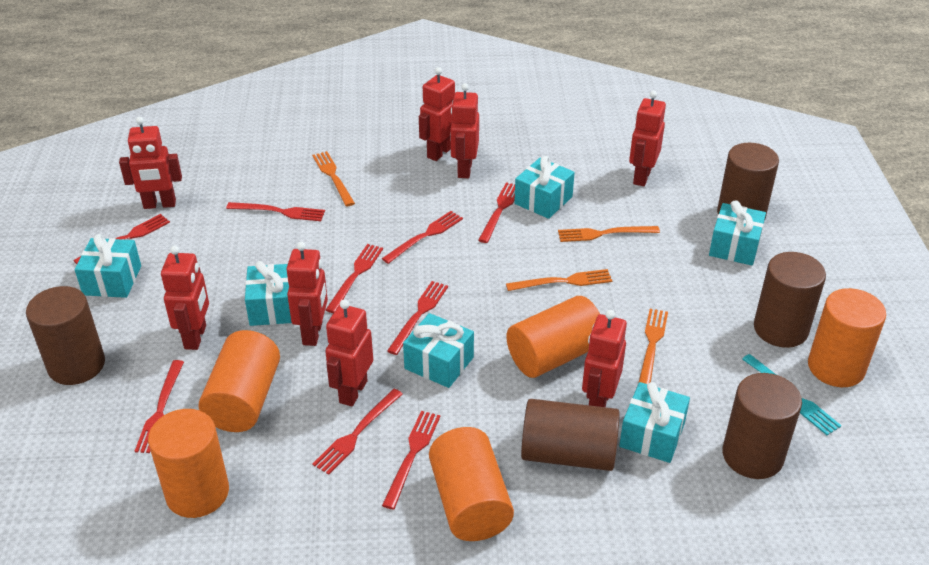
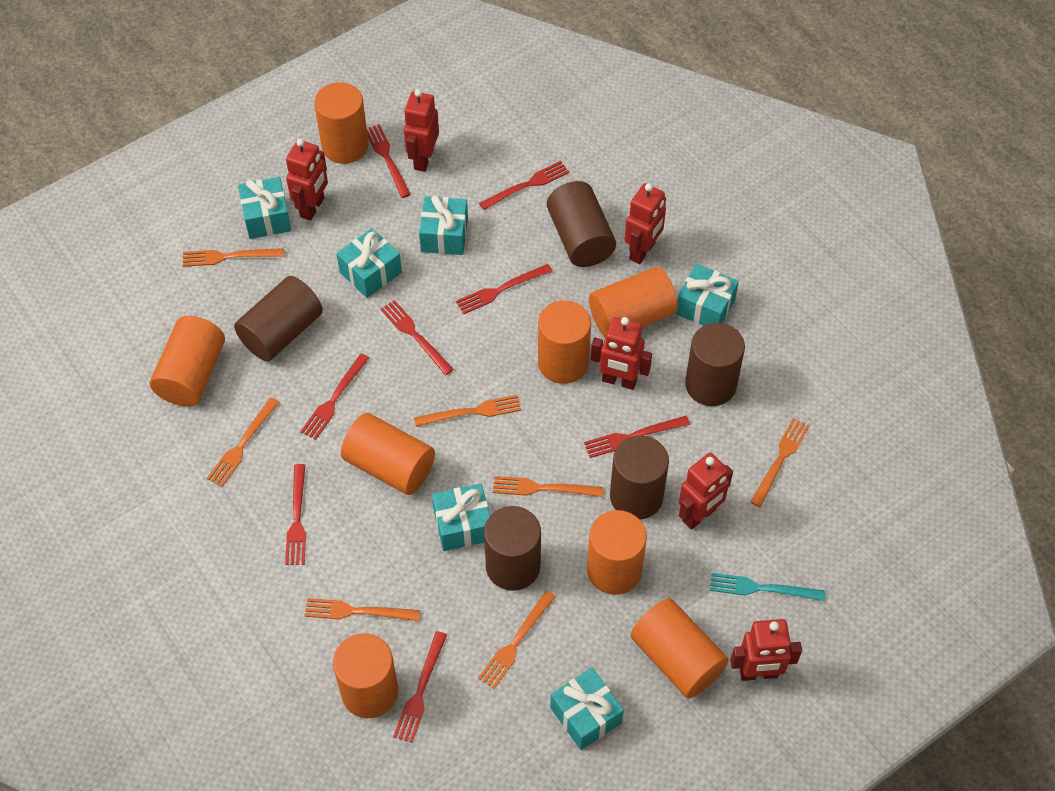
orange cylinder: 5 -> 8
orange fork: 4 -> 7
red fork: 9 -> 8
red robot: 8 -> 6

